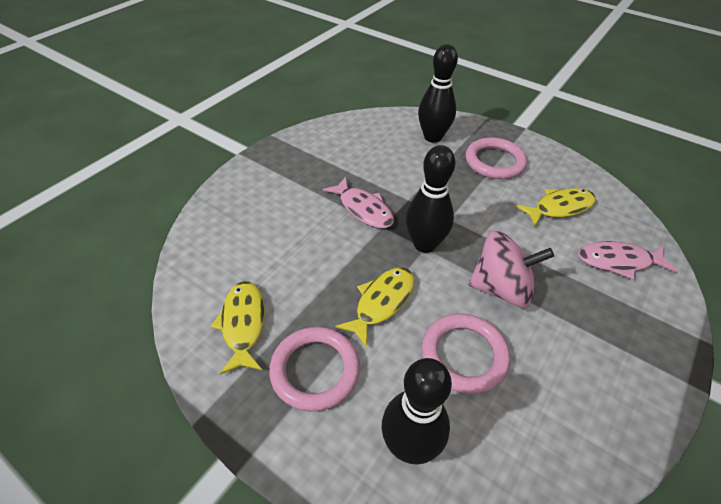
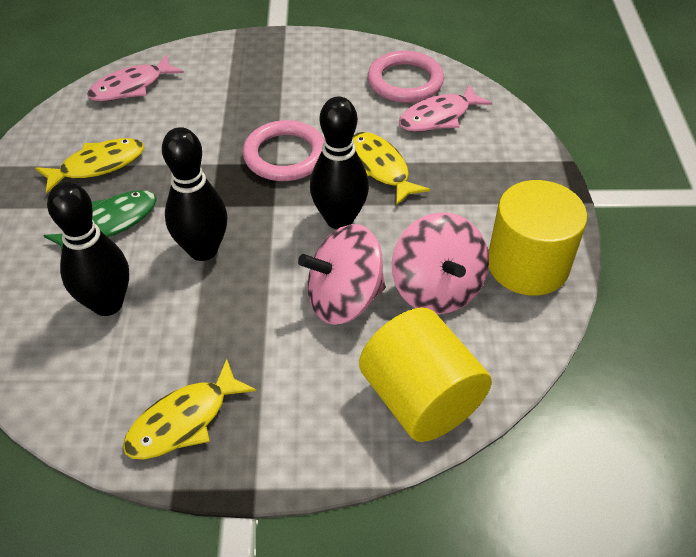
green fish: 0 -> 1
pink ring: 3 -> 2
pink spinning top: 1 -> 2
yellow cylinder: 0 -> 2

